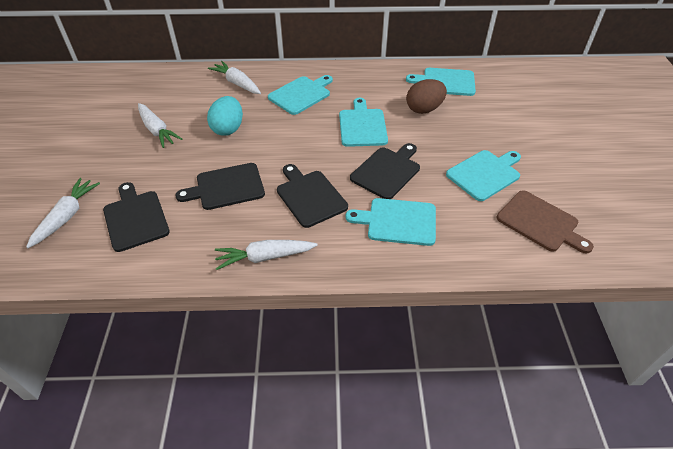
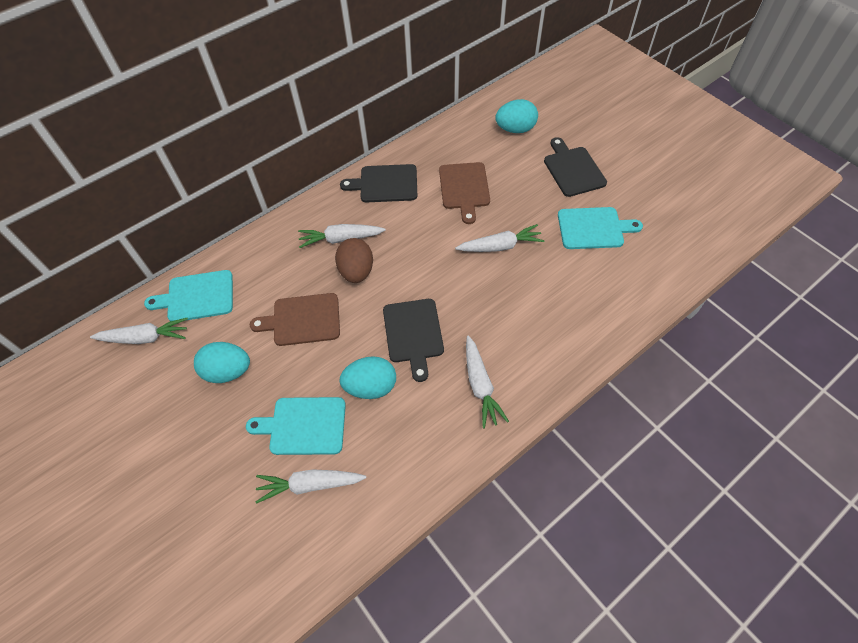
black cutting board: 4 -> 3
brown cutting board: 1 -> 2
turquoise cutting board: 5 -> 3
turquoise egg: 1 -> 3
white carrot: 4 -> 5

